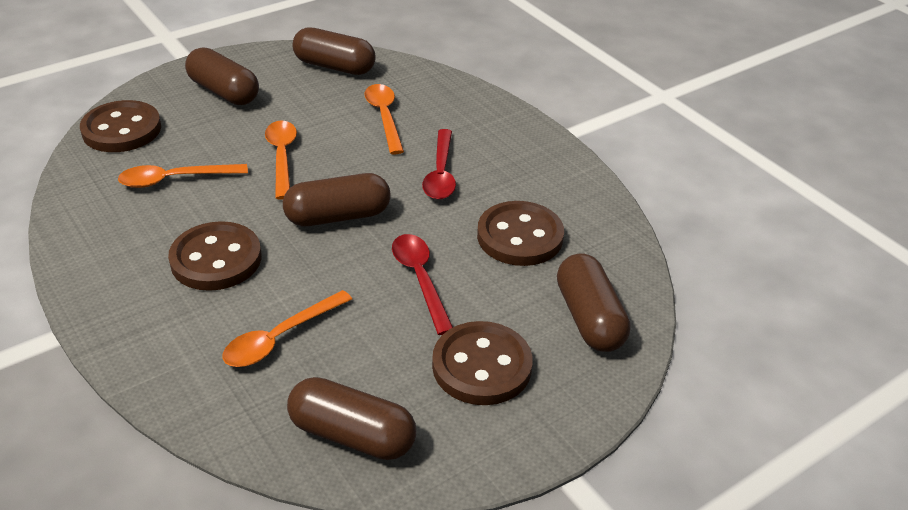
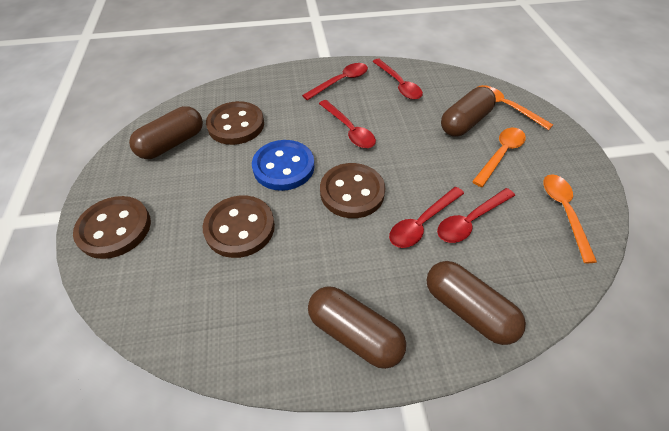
blue button: 0 -> 1
brown capsule: 5 -> 4
orange spoon: 4 -> 3
red spoon: 2 -> 5

